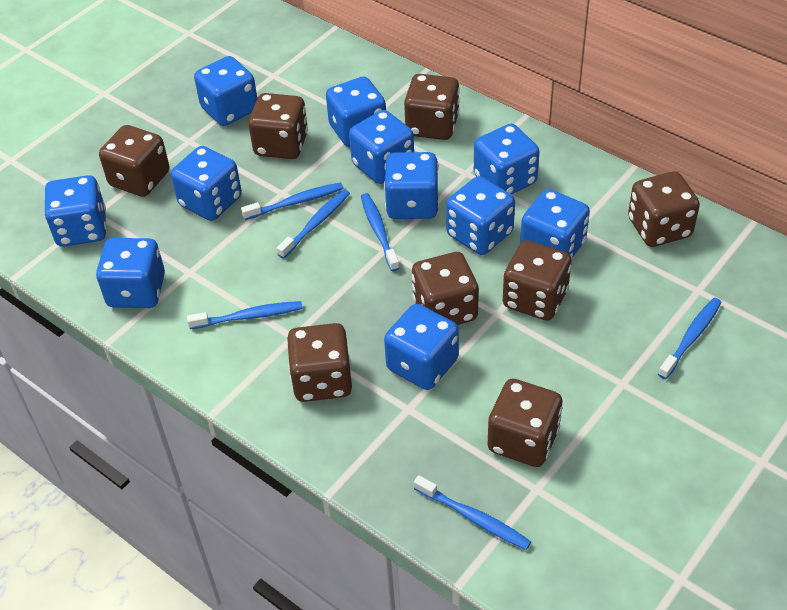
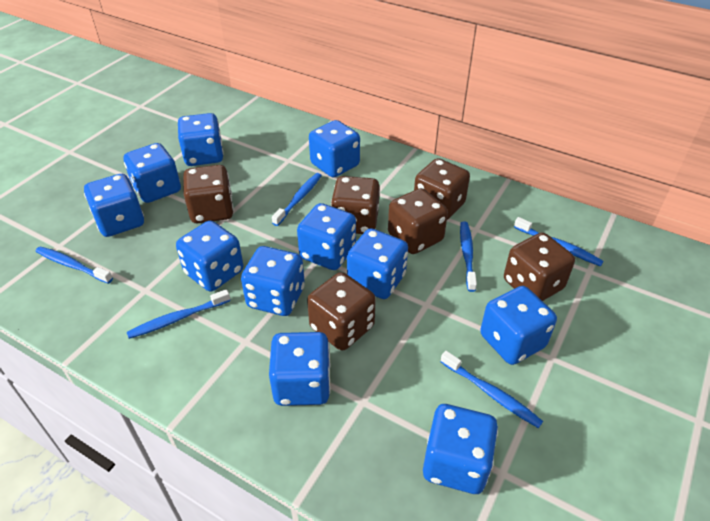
brown dice: 8 -> 6

